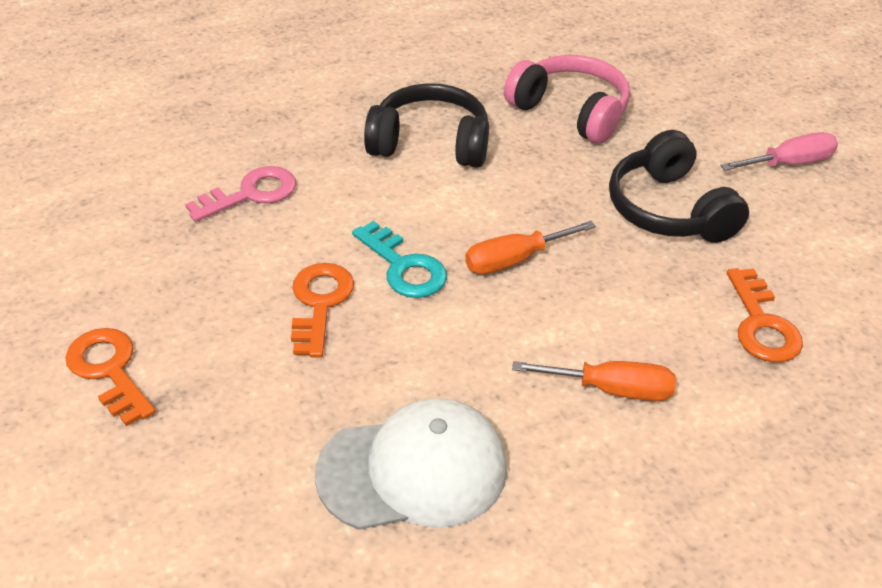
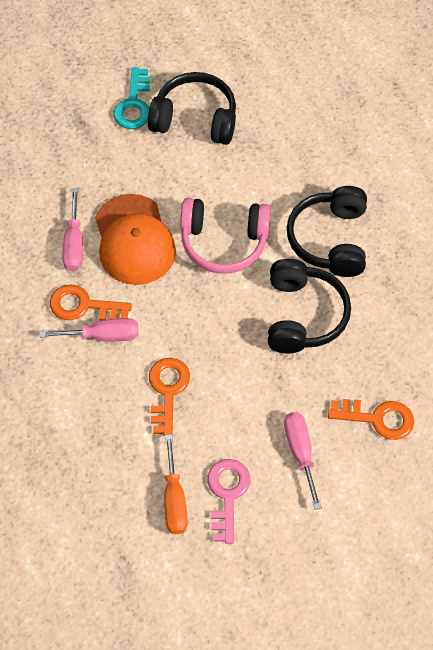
black headphones: 2 -> 3
orange cap: 0 -> 1
orange screwdriver: 2 -> 1
pink screwdriver: 1 -> 3
white cap: 1 -> 0

